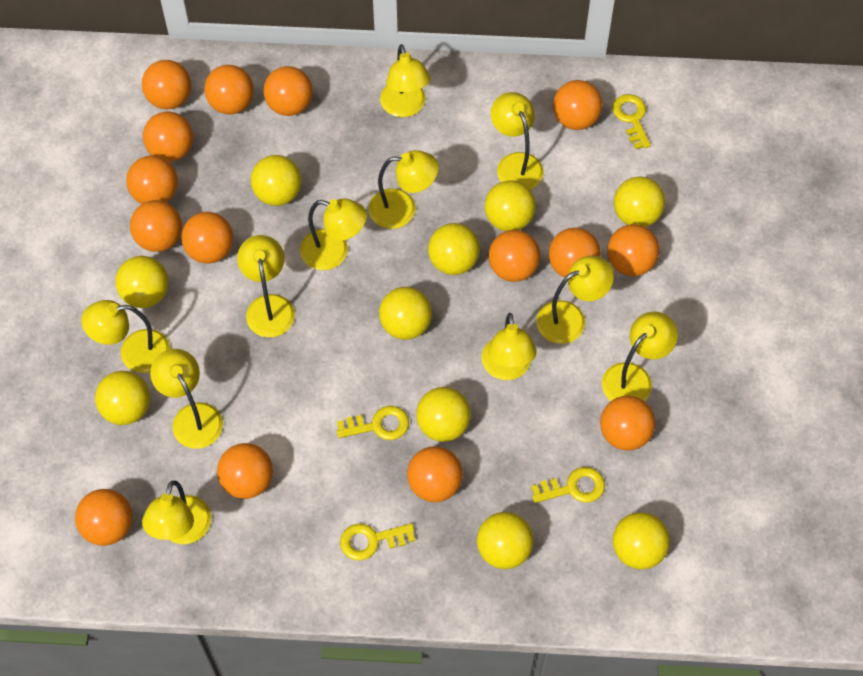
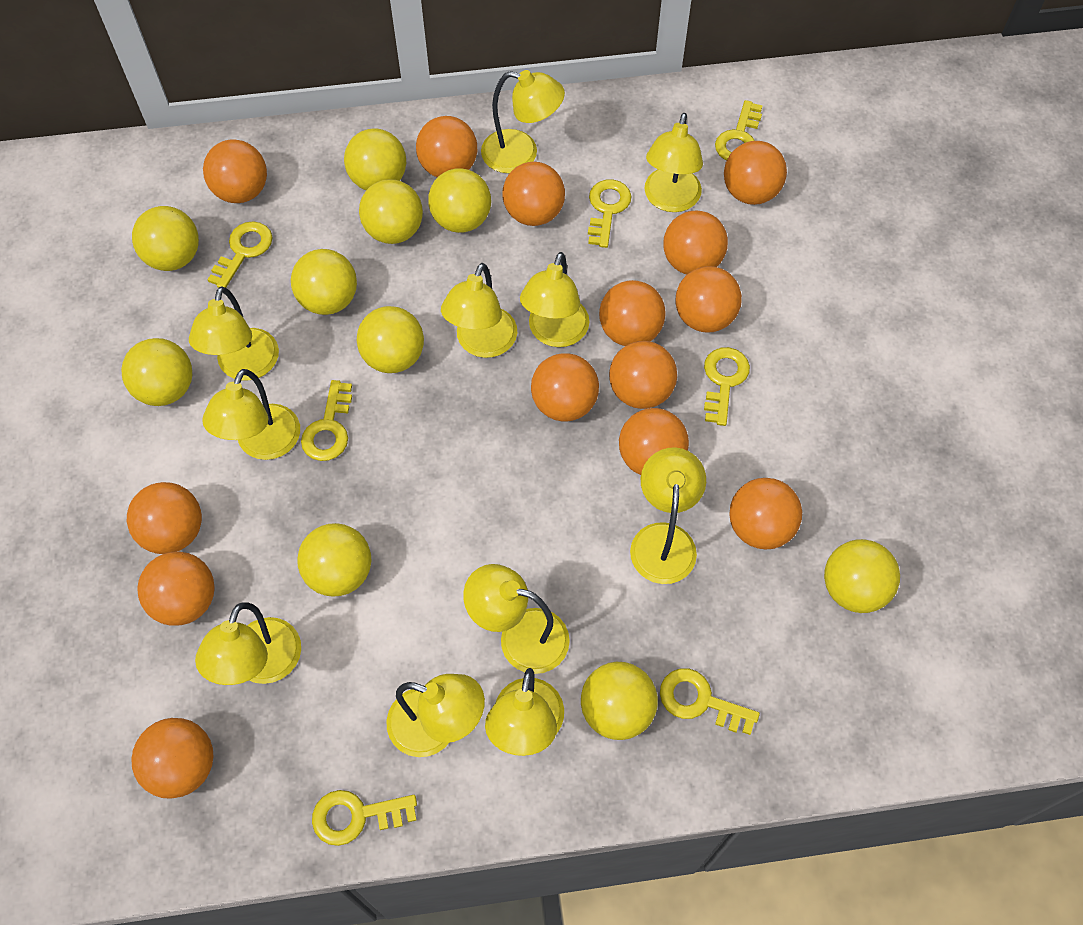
orange ball: 15 -> 14
yellow key: 4 -> 7

